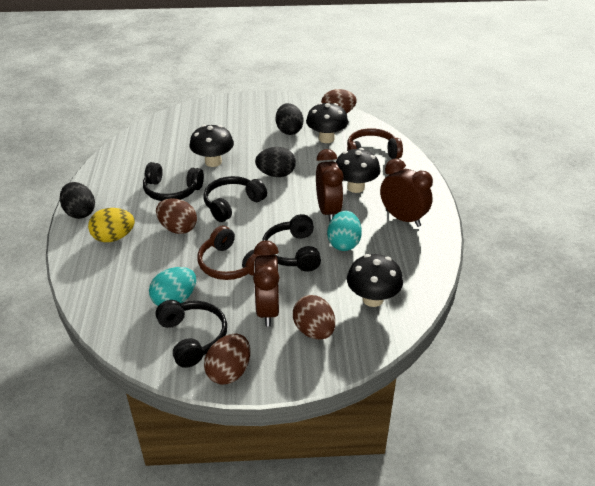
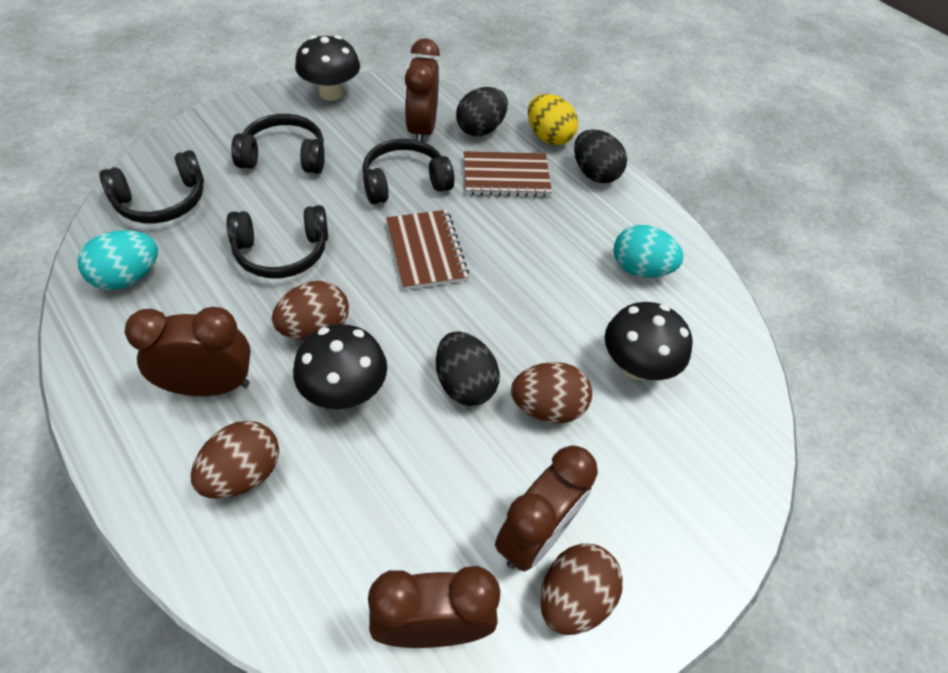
black mushroom: 4 -> 3
brown clock: 3 -> 4
brown headphones: 2 -> 0
brown notebook: 0 -> 2

